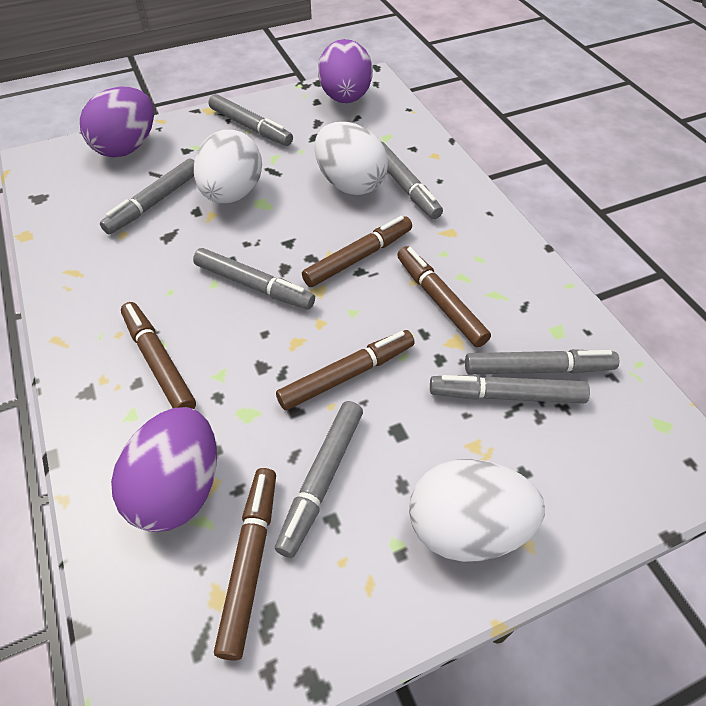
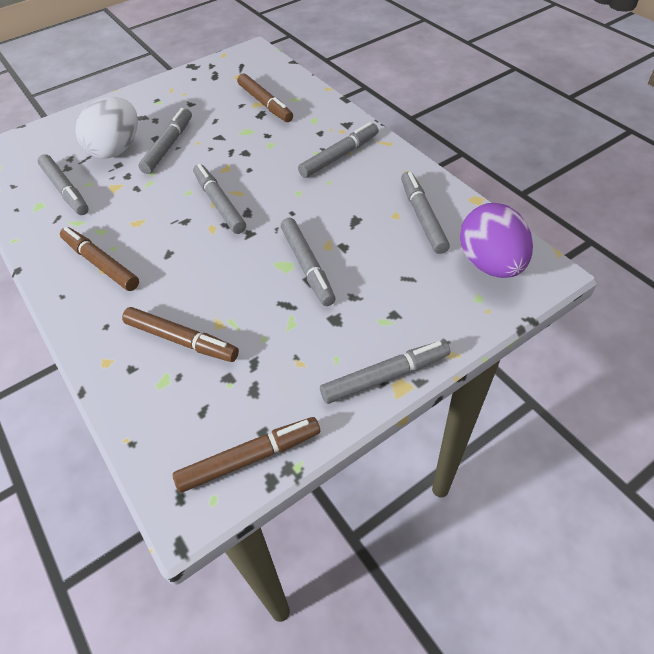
brown marker: 5 -> 4
purple egg: 3 -> 1
white egg: 3 -> 1

